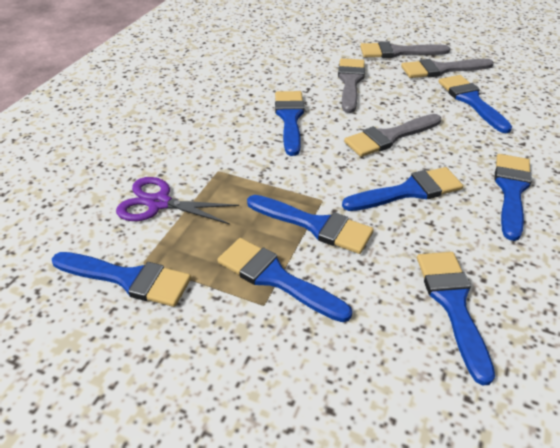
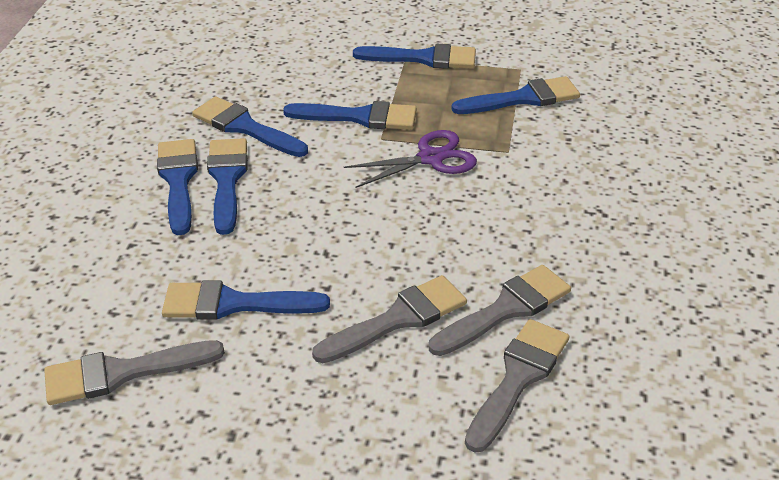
blue brush: 8 -> 7

